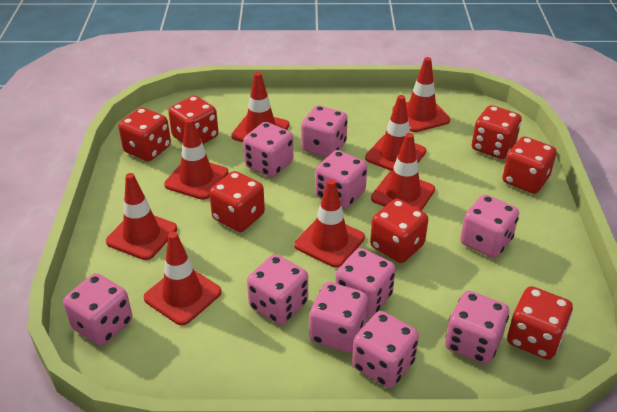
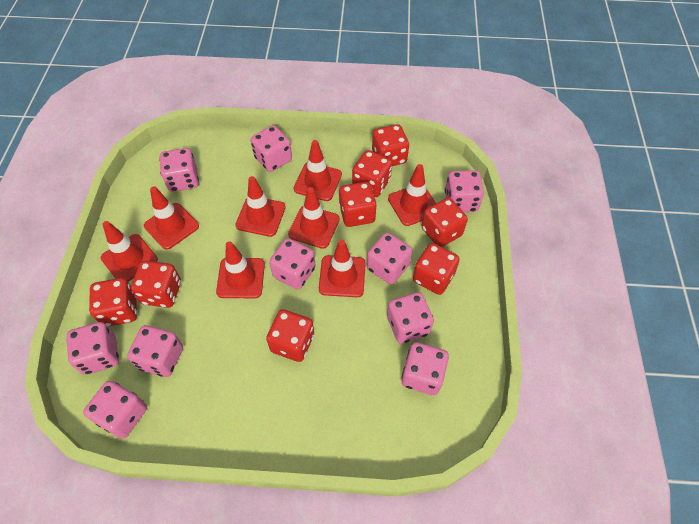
red dice: 7 -> 8

